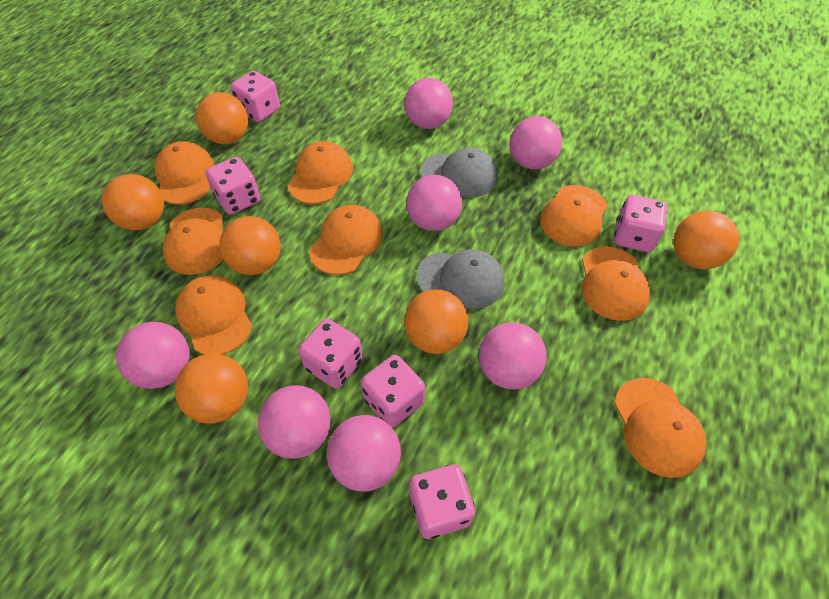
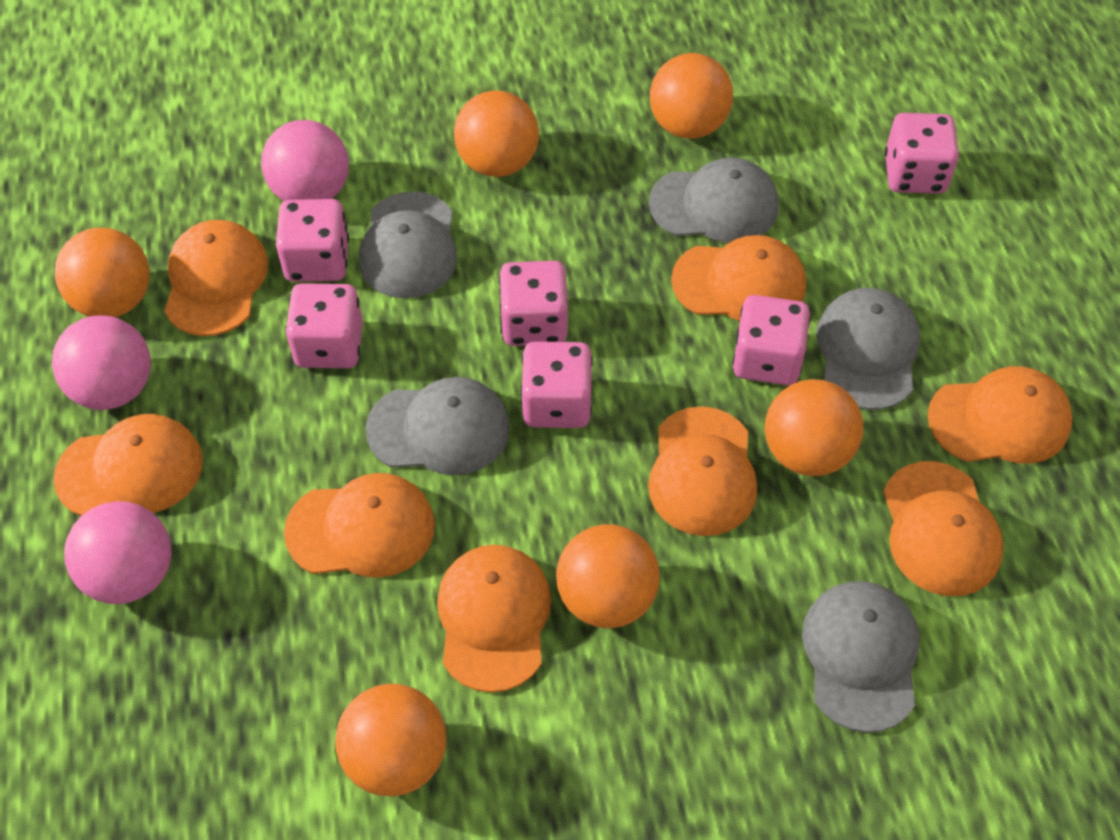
grey cap: 2 -> 5
pink ball: 7 -> 3

